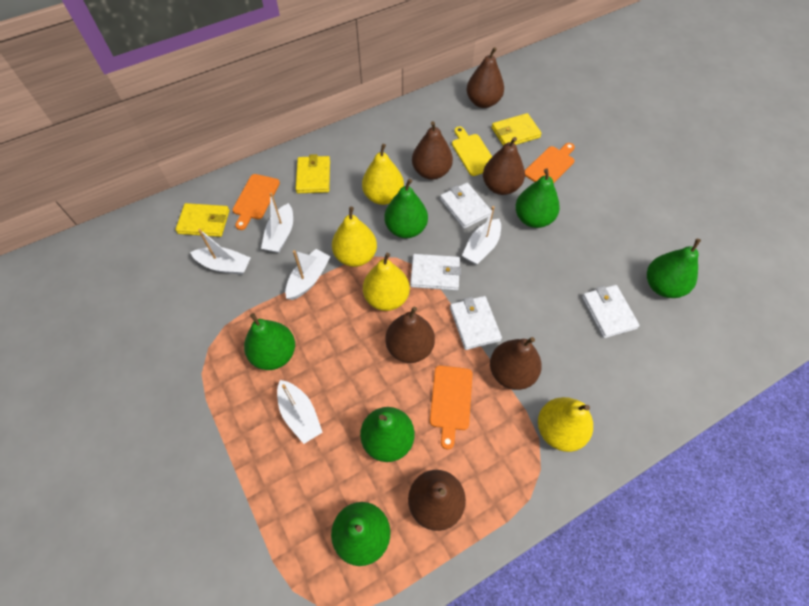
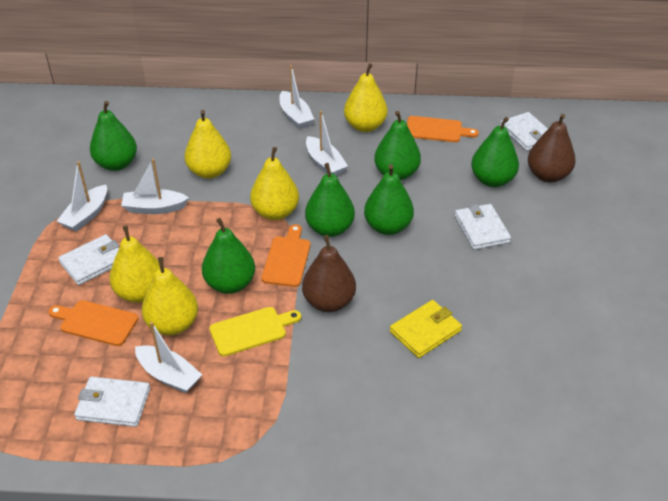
brown pear: 6 -> 2
yellow pear: 4 -> 5
yellow wallet: 3 -> 1

